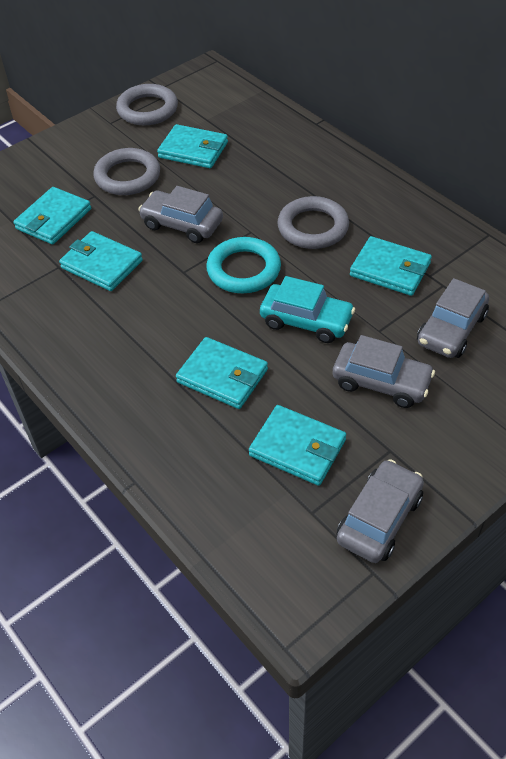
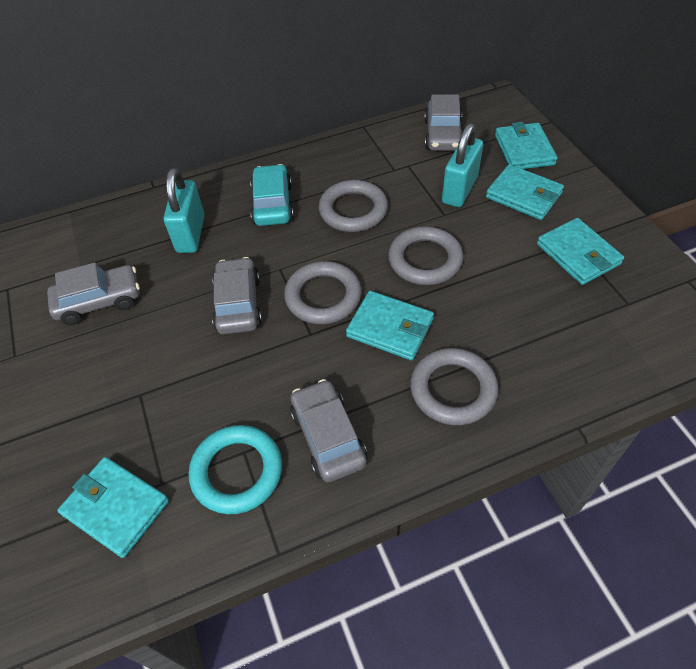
grey ring: 3 -> 4
turquoise padlock: 0 -> 2
turquoise wallet: 6 -> 5

